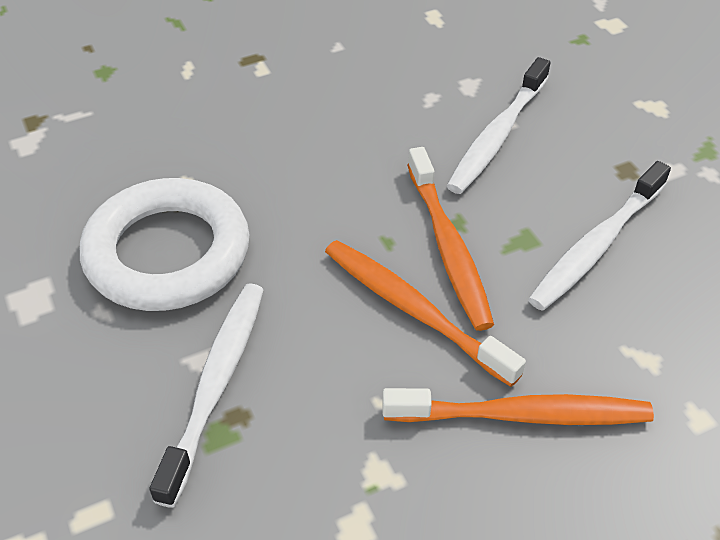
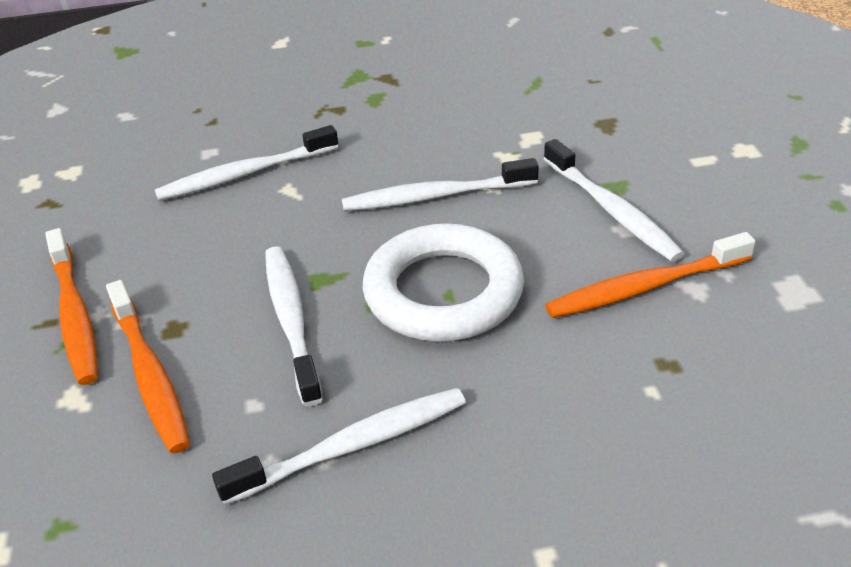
white toothbrush: 3 -> 5

